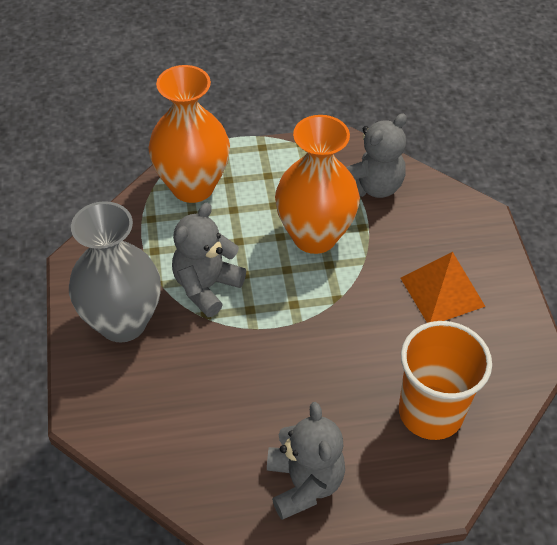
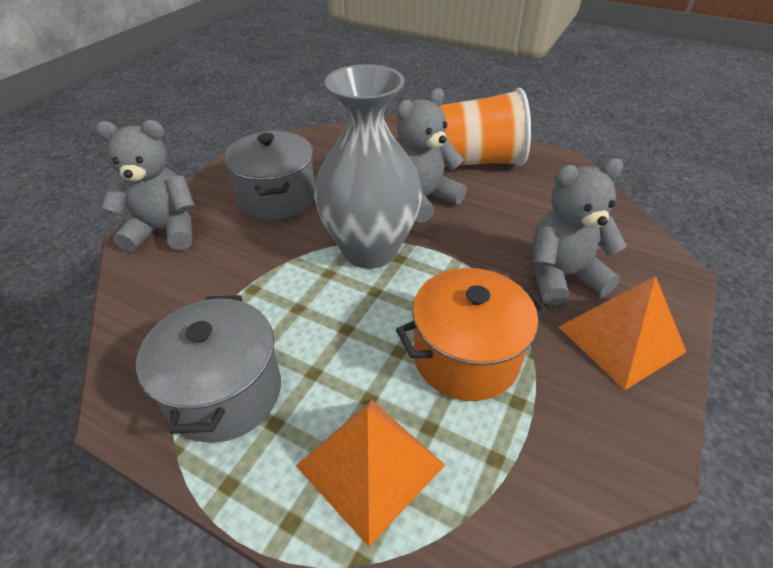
grey pot: 0 -> 2
orange pot: 0 -> 1
orange pyramid: 1 -> 2
orange vase: 2 -> 0

